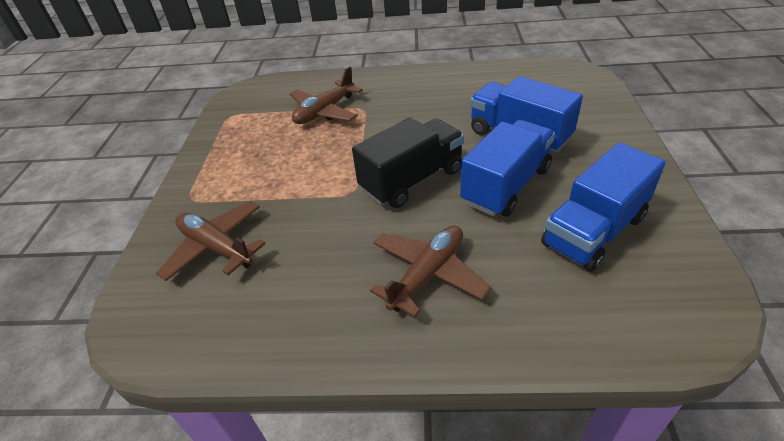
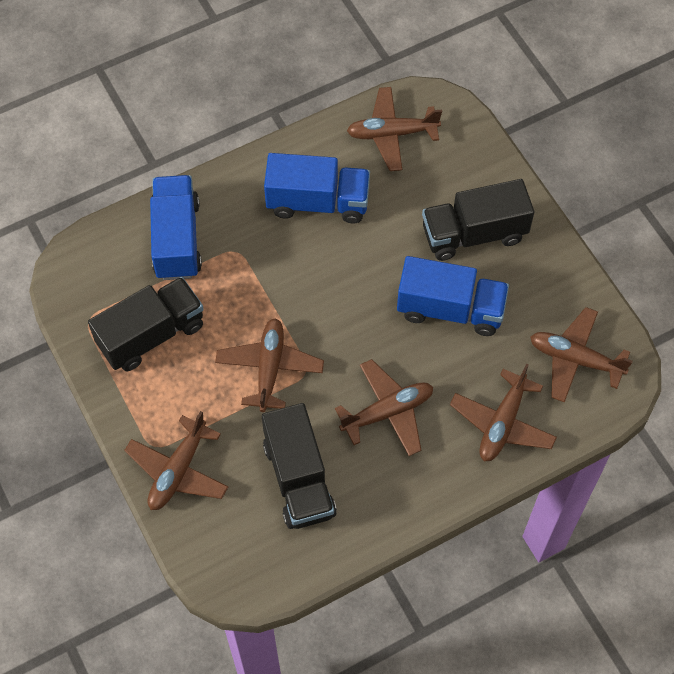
black truck: 1 -> 3
brown plane: 3 -> 6

